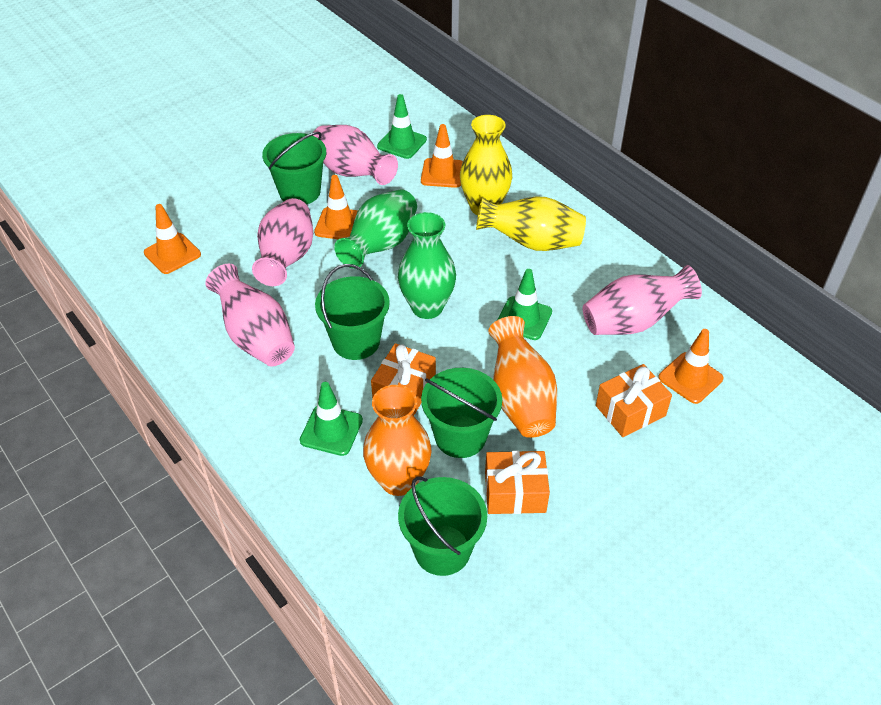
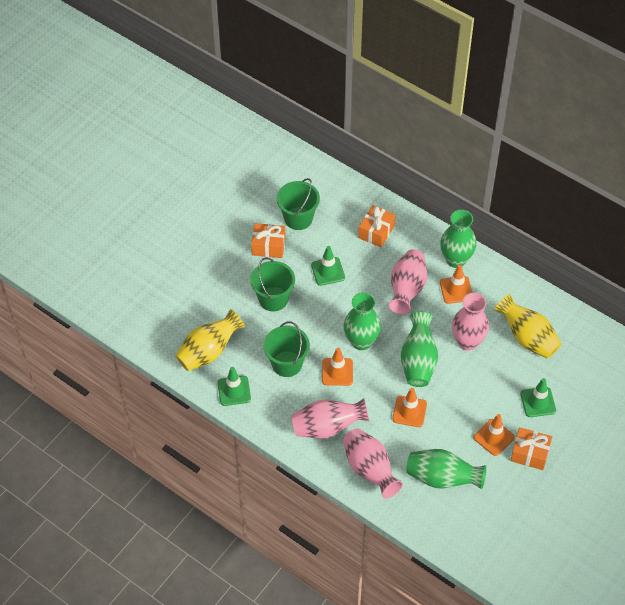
green bucket: 4 -> 3
green vase: 2 -> 4
orange vase: 2 -> 0

